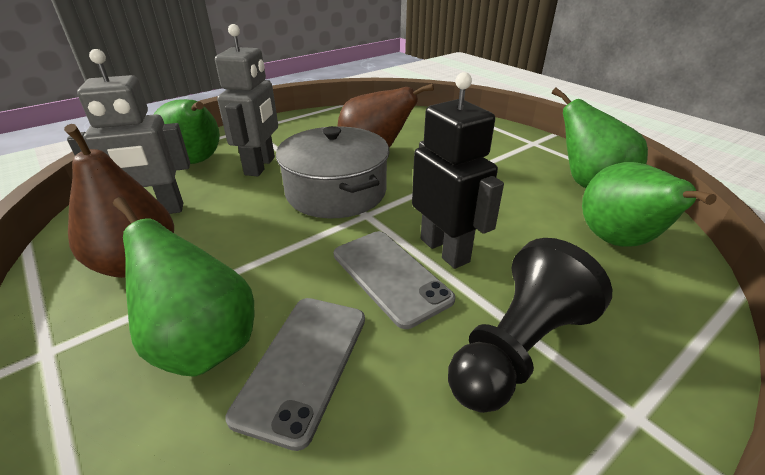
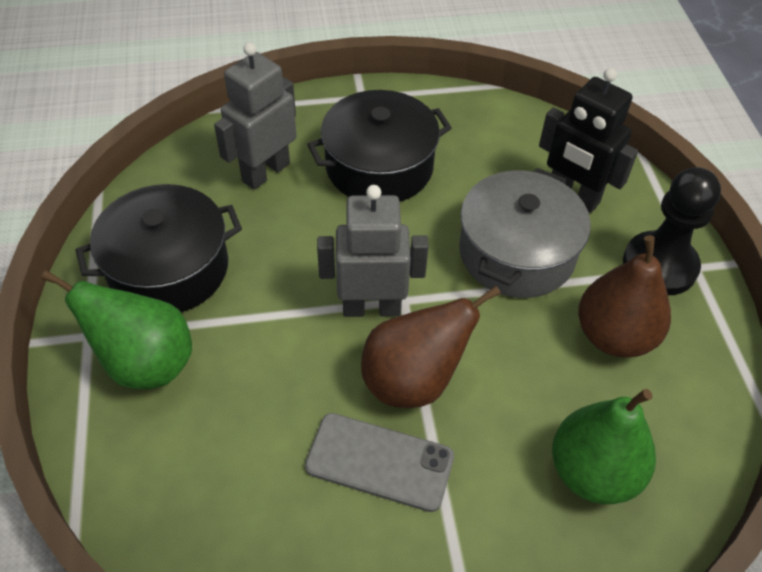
black pot: 0 -> 2
green pear: 4 -> 2
grey phone: 2 -> 1

